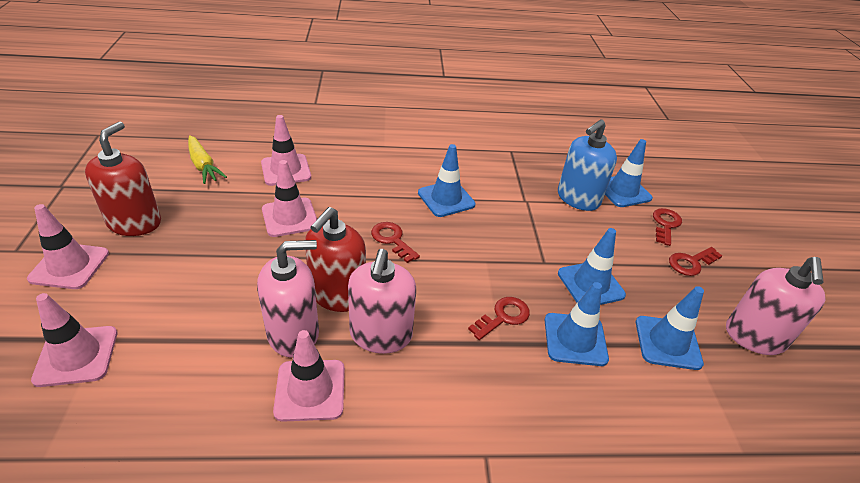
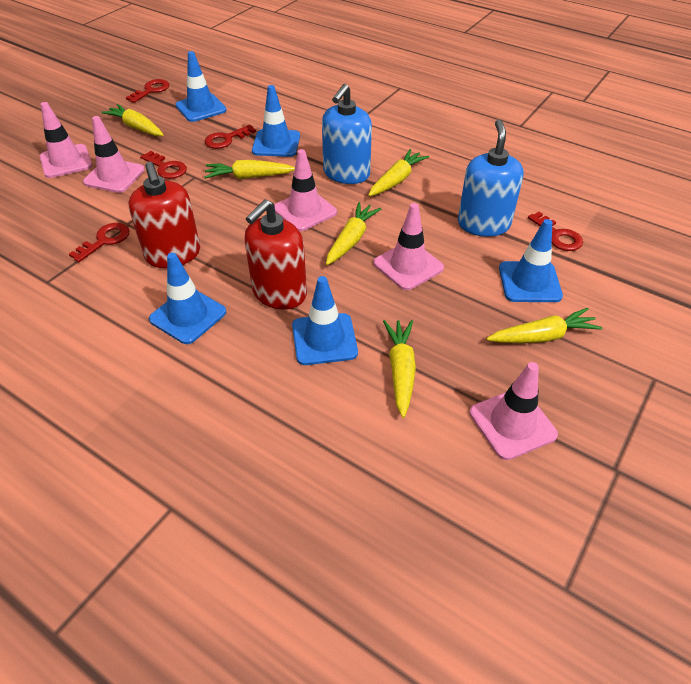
blue soap dispenser: 1 -> 2
pink soap dispenser: 3 -> 0
red key: 4 -> 5
yellow carrot: 1 -> 6

